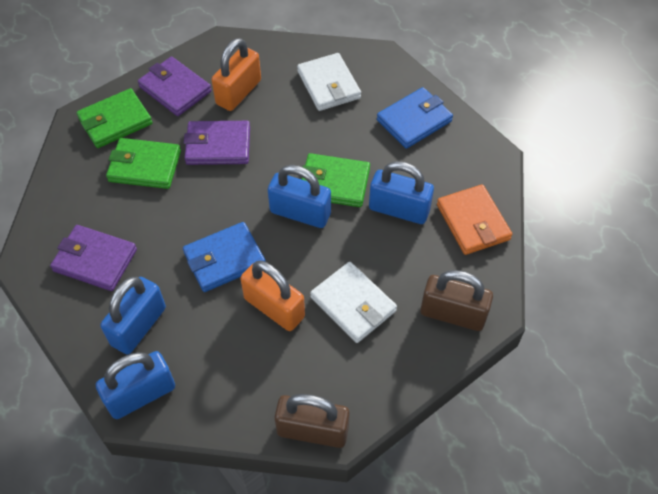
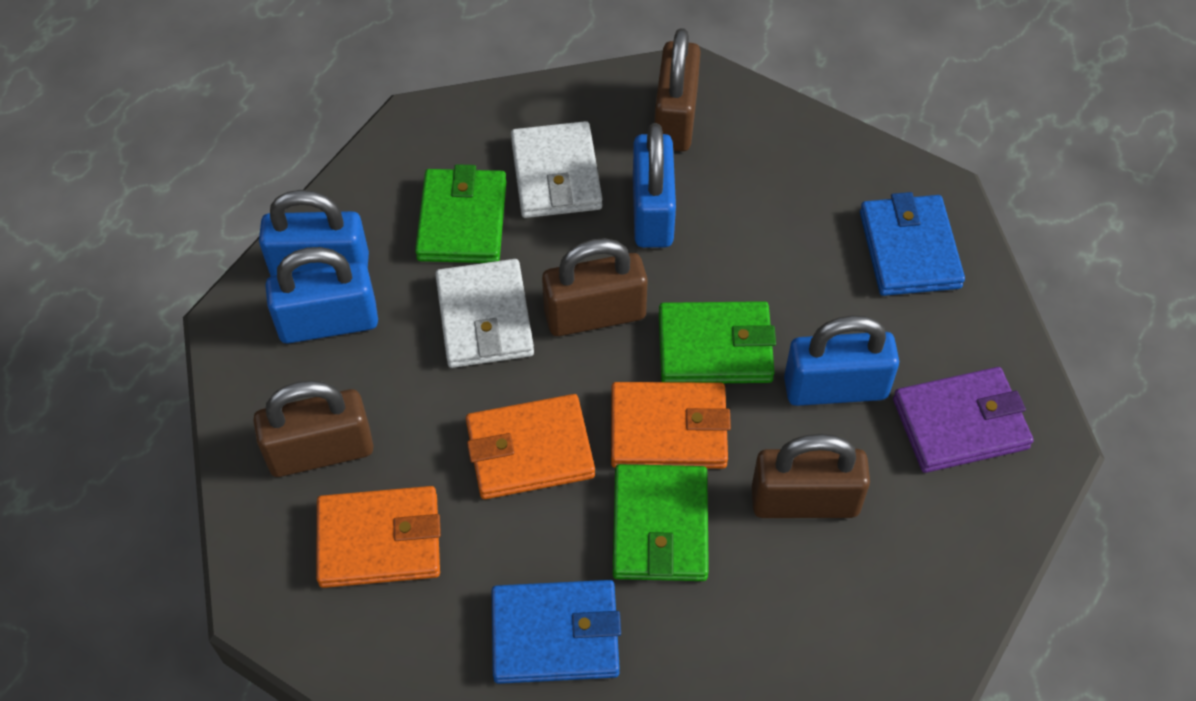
brown padlock: 2 -> 4
orange padlock: 2 -> 0
orange wallet: 1 -> 3
purple wallet: 3 -> 1

